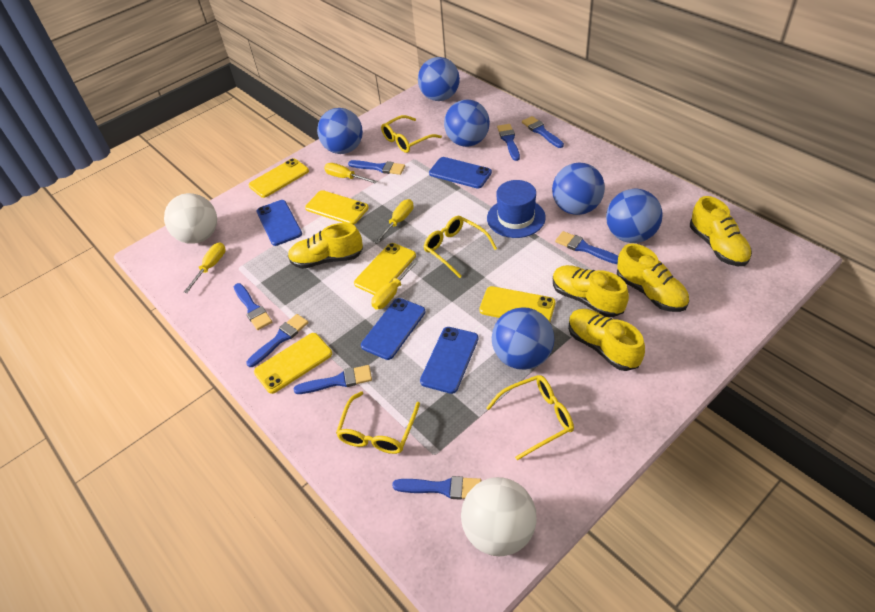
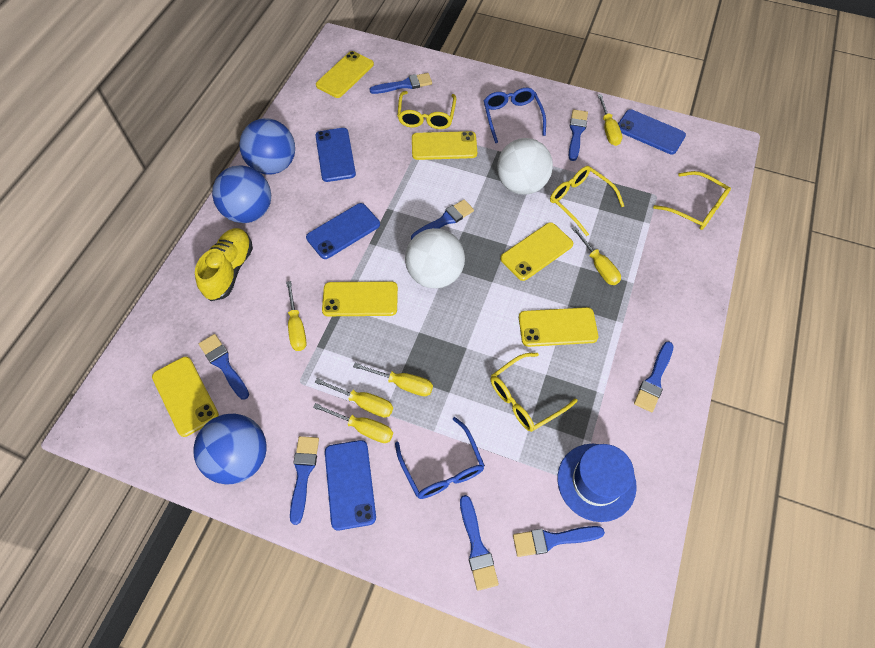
blue ball: 6 -> 3
blue glasses: 0 -> 2
yellow phone: 5 -> 6
yellow screwdriver: 4 -> 6
yellow shoe: 5 -> 1

